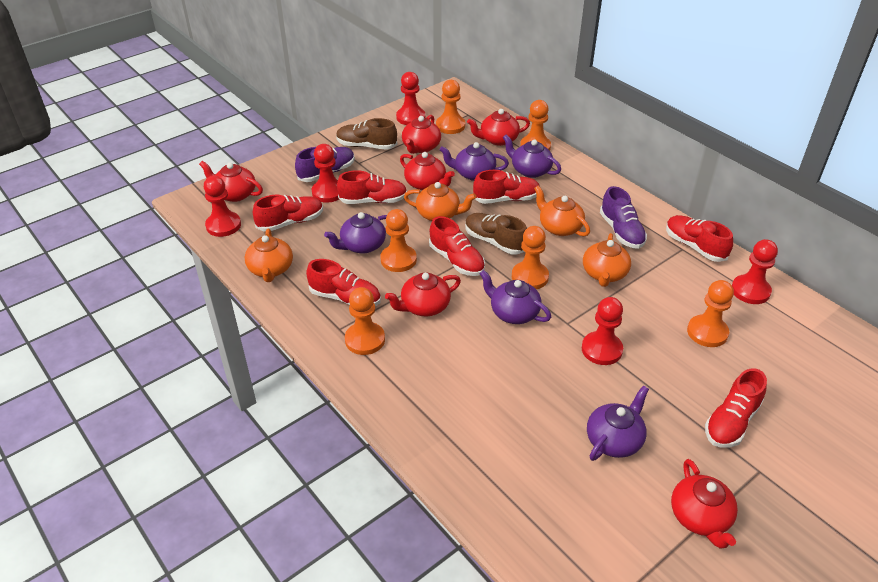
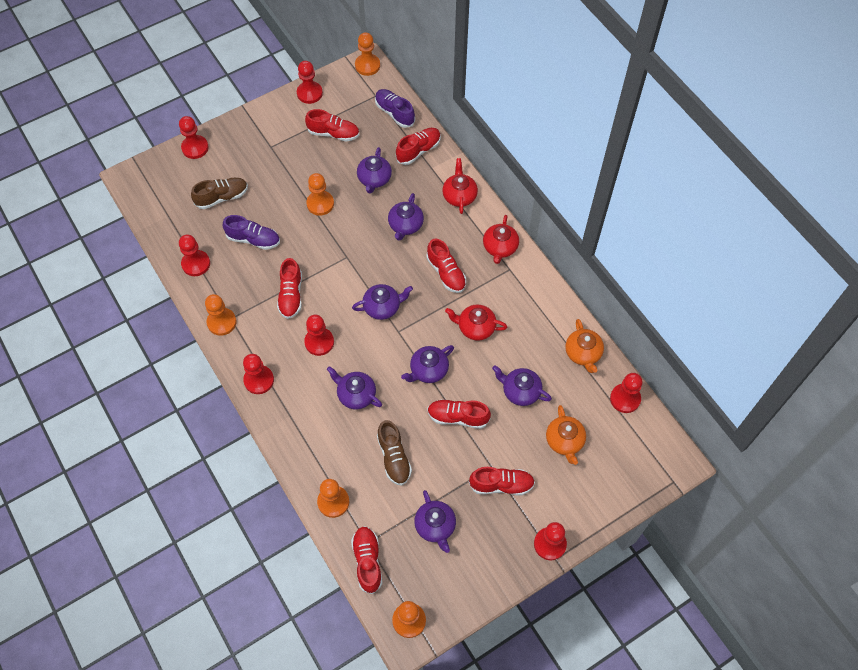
orange pawn: 6 -> 5
orange teapot: 4 -> 2
purple teapot: 5 -> 7
red pawn: 5 -> 7
red teapot: 6 -> 3

